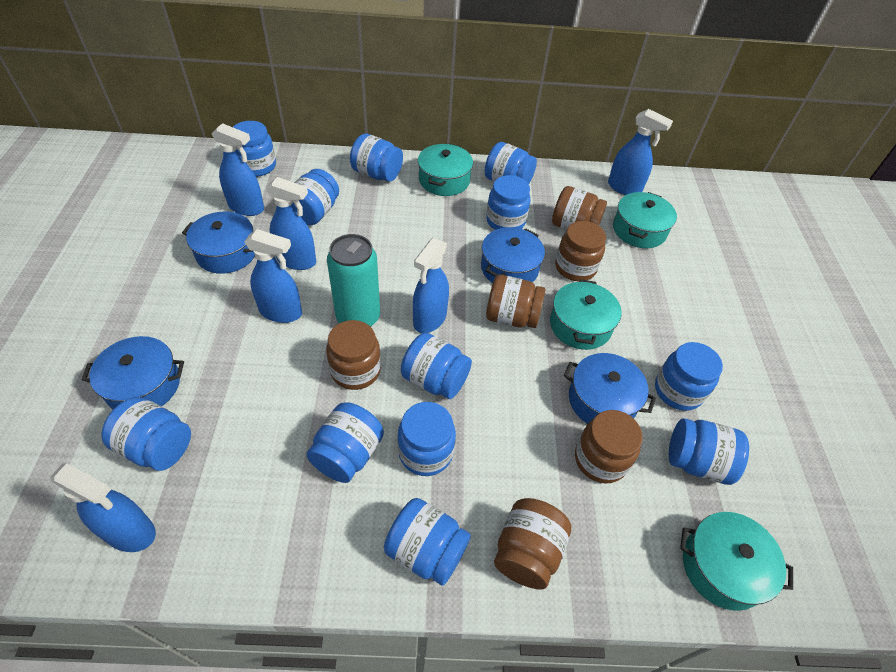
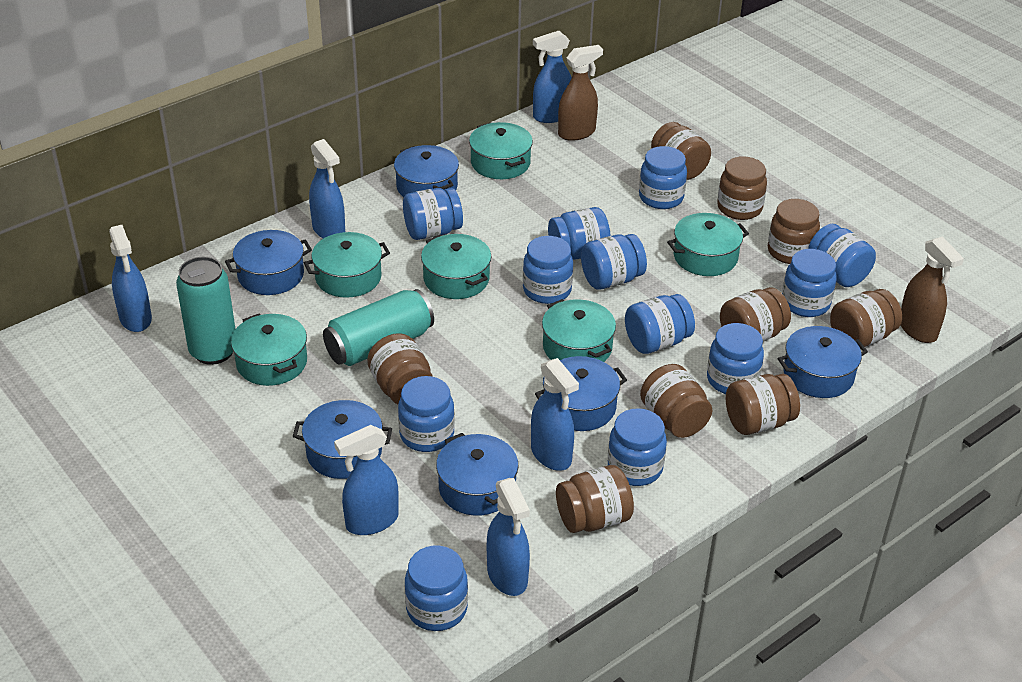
blue pot: 4 -> 6
brown jar: 6 -> 9
brown spray bottle: 0 -> 2
turquoise can: 1 -> 2
turquoise pot: 4 -> 6

